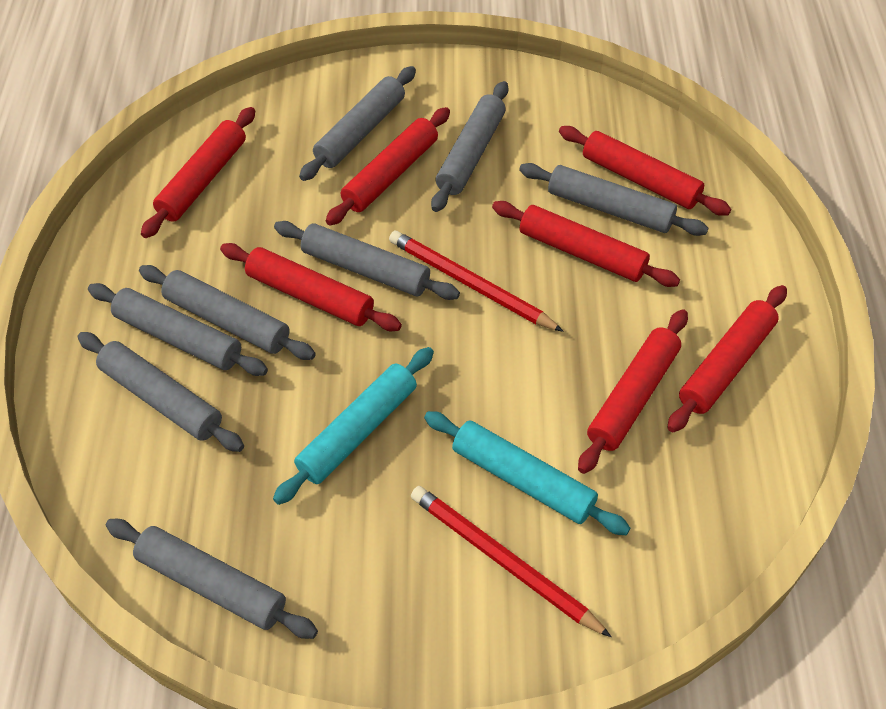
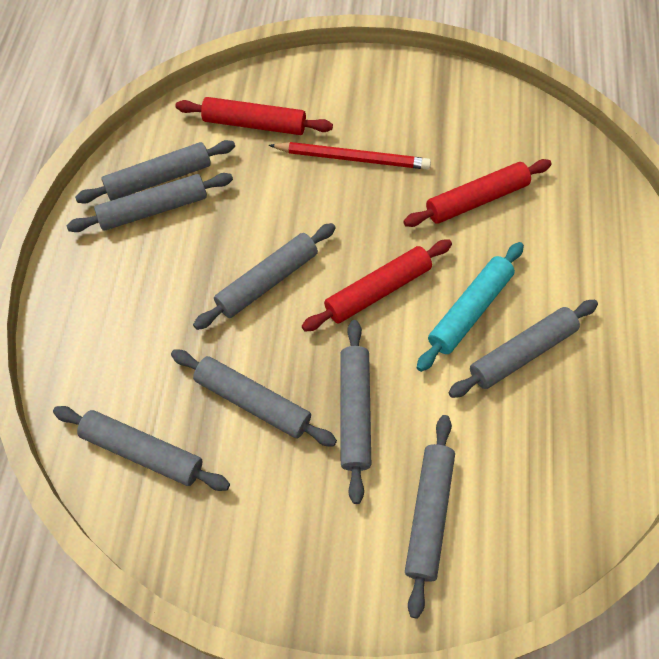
red pencil: 2 -> 1
red rolling pin: 7 -> 3
turquoise rolling pin: 2 -> 1

